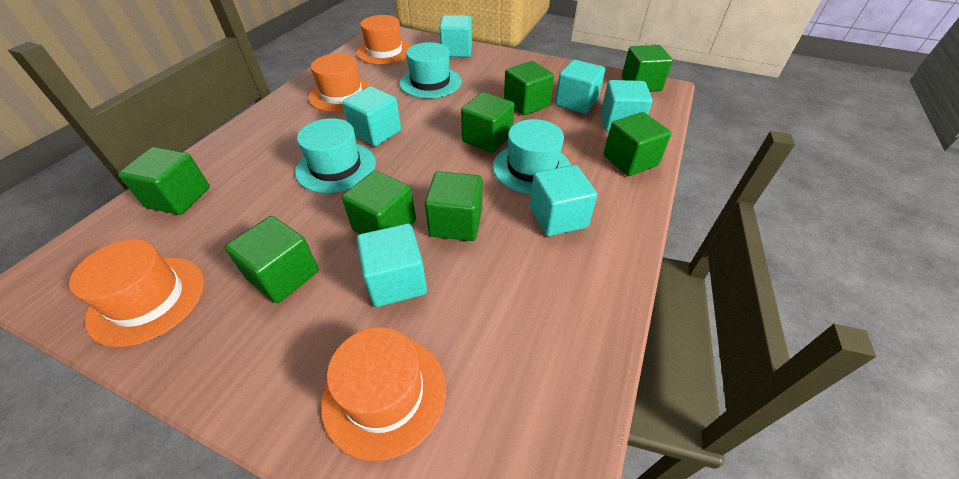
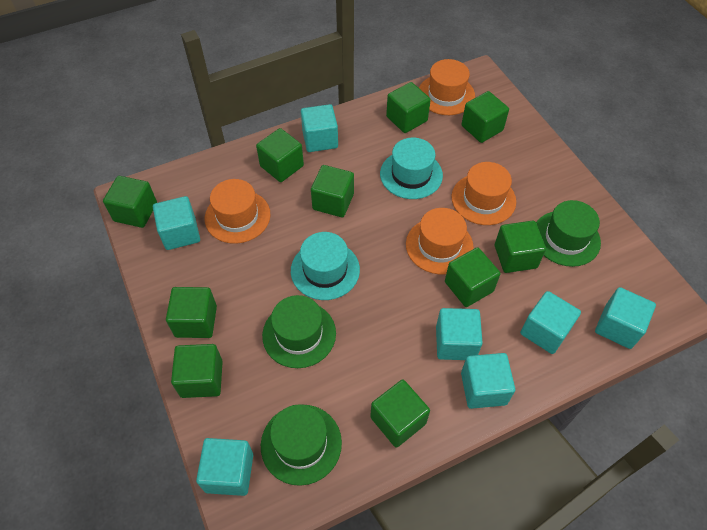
green cube: 8 -> 10
green hat: 0 -> 3
turquoise cube: 6 -> 7
turquoise hat: 3 -> 2

